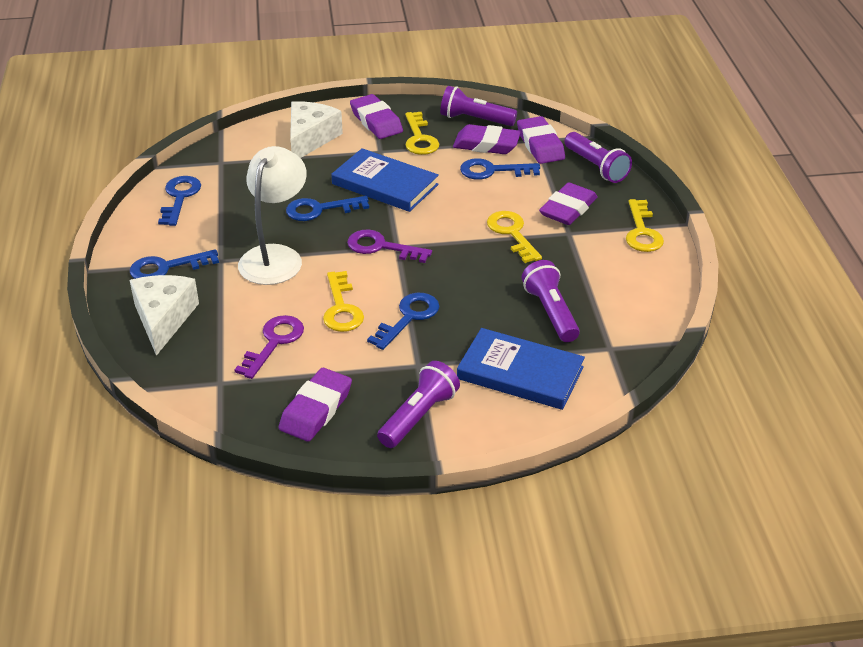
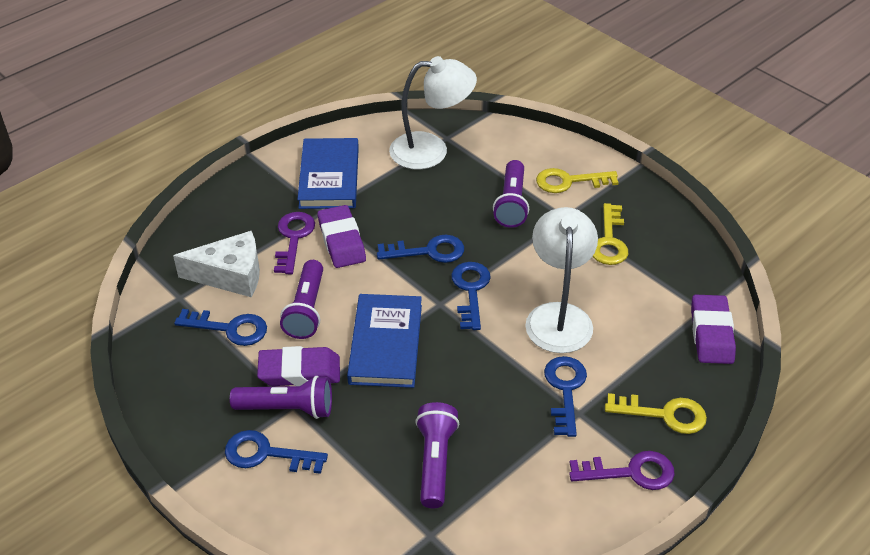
purple eraser: 5 -> 3
white cheese: 2 -> 1
white lamp: 1 -> 2
yellow key: 4 -> 3

